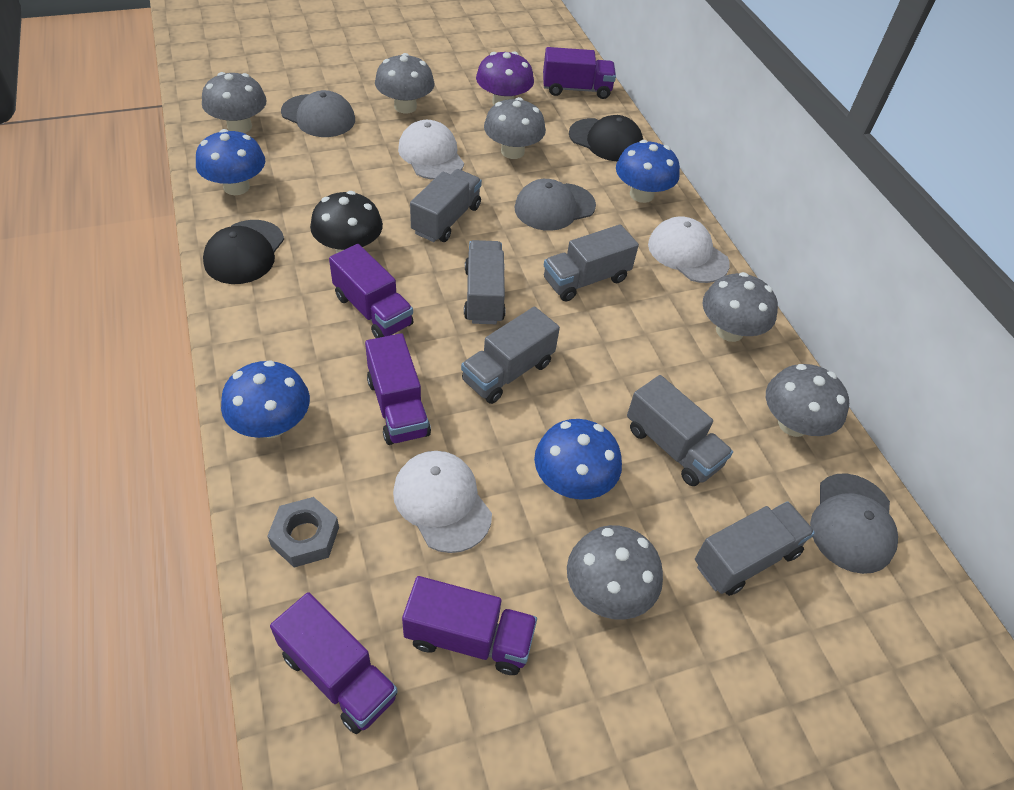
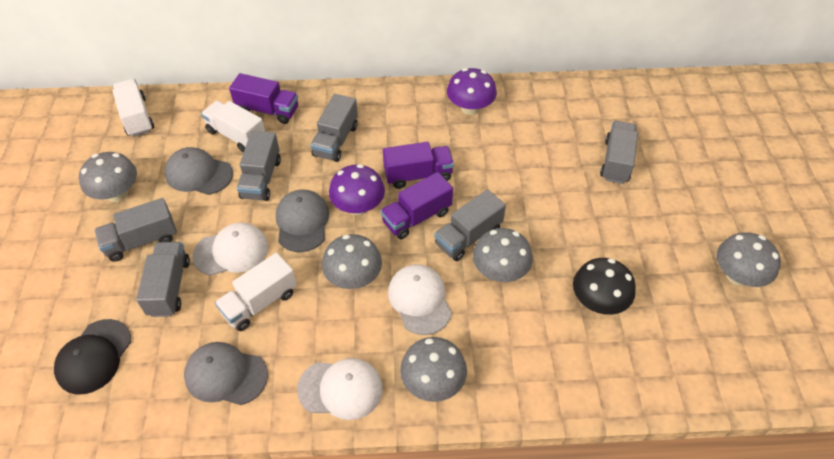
black cap: 2 -> 1
blue mushroom: 4 -> 0
grey mushroom: 6 -> 5
grey nut: 1 -> 0
purple mushroom: 1 -> 2
purple truck: 5 -> 3
white truck: 0 -> 3

